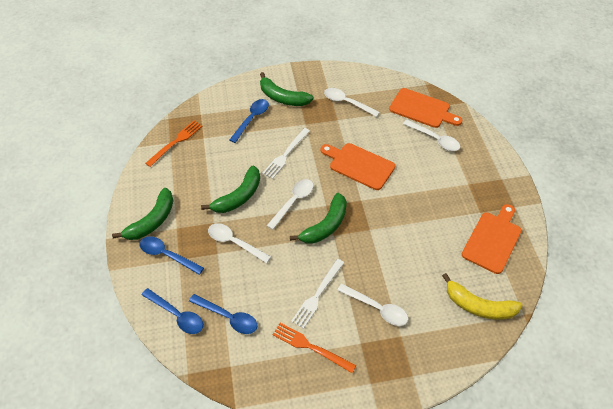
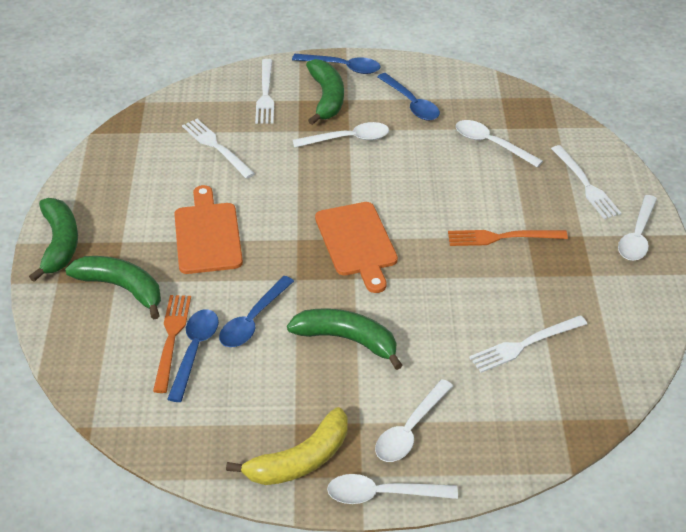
orange cutting board: 3 -> 2
white fork: 2 -> 4

